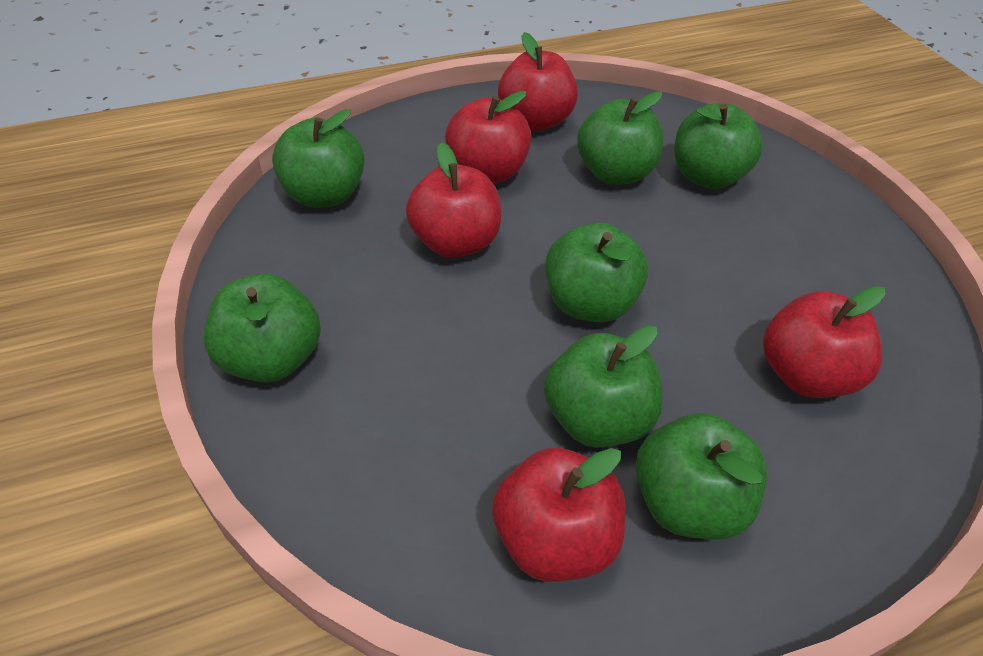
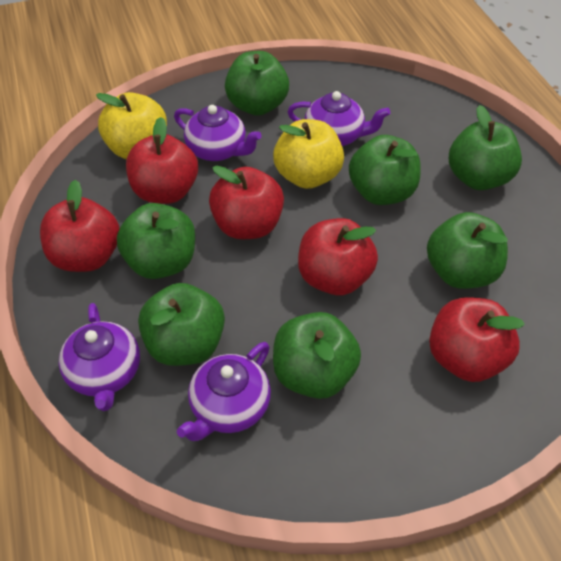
purple teapot: 0 -> 4
yellow apple: 0 -> 2

